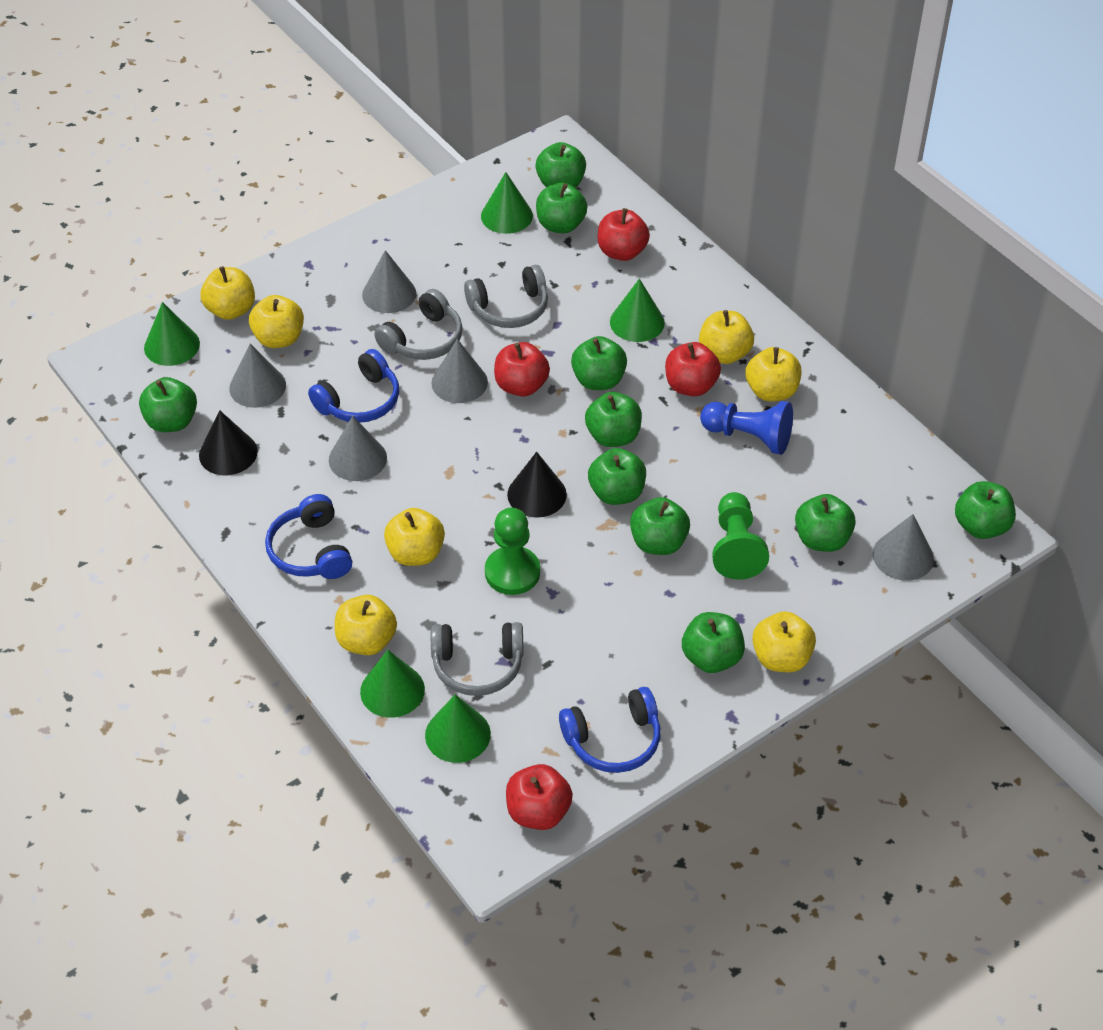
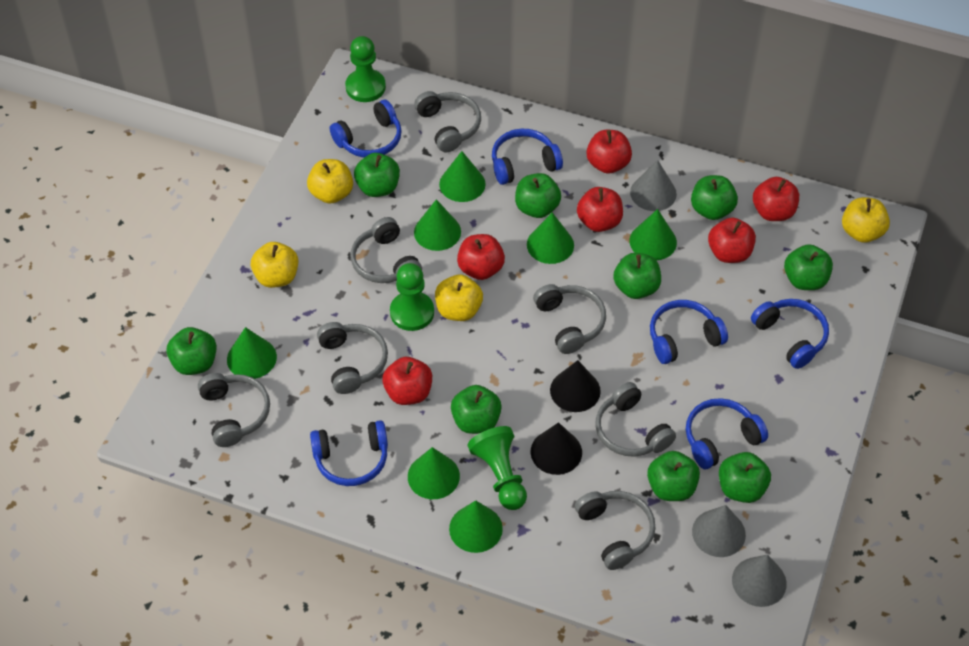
blue headphones: 3 -> 6
blue pawn: 1 -> 0
green apple: 10 -> 9
green cone: 5 -> 7
green pawn: 2 -> 3
grey cone: 5 -> 3
grey headphones: 3 -> 7
red apple: 4 -> 6
yellow apple: 7 -> 4

